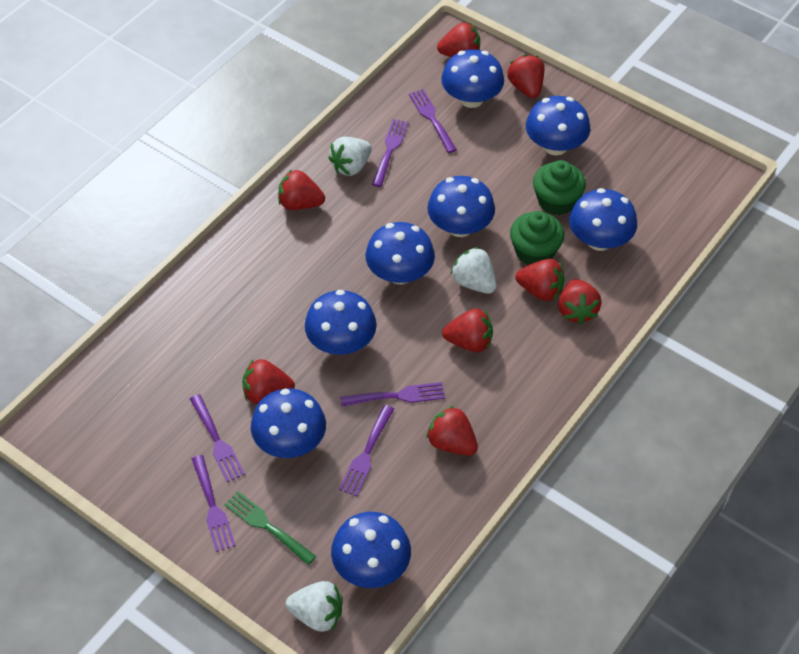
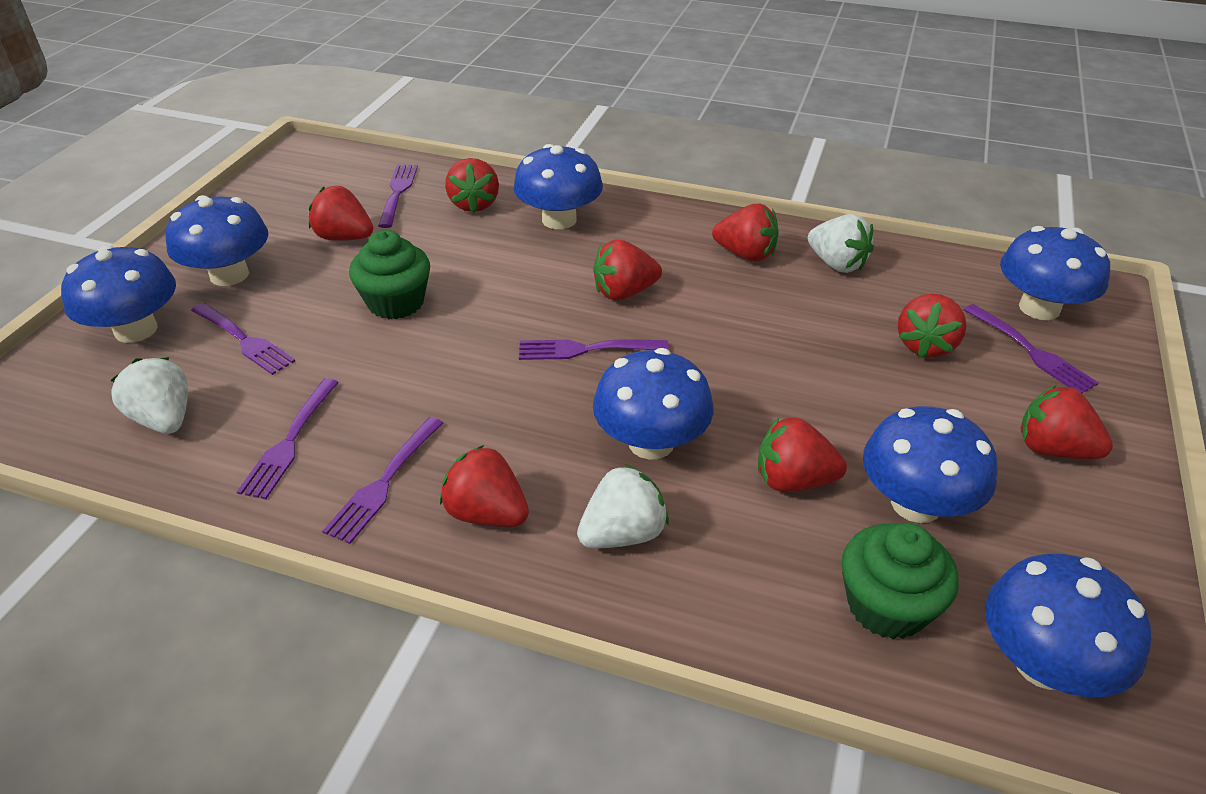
blue mushroom: 8 -> 7
green fork: 1 -> 0

